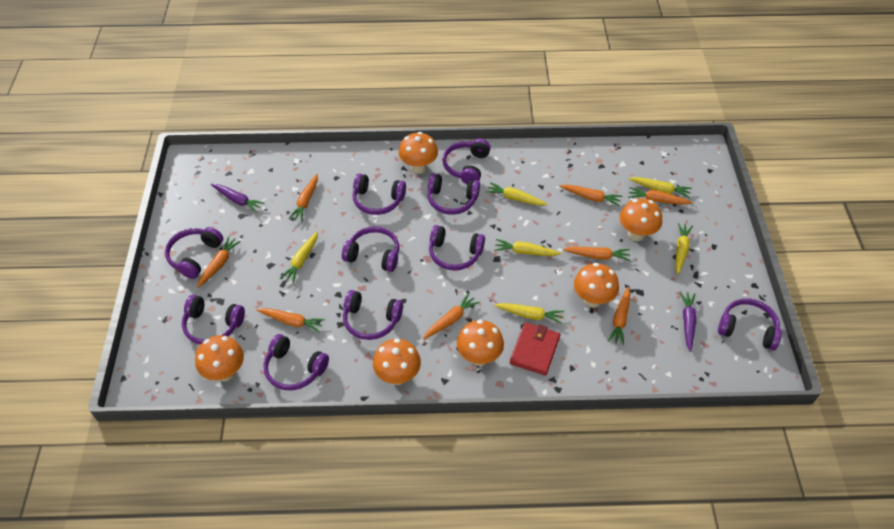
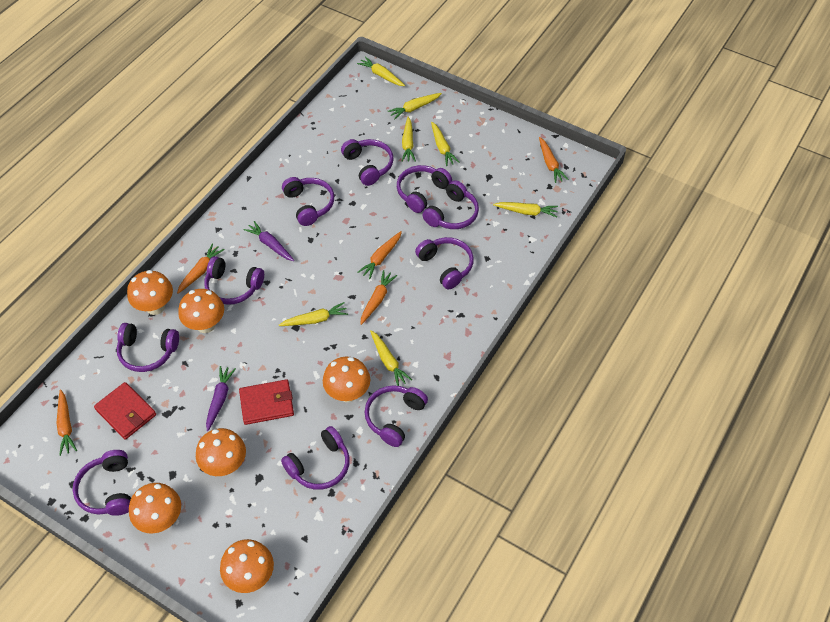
orange carrot: 8 -> 5
red wallet: 1 -> 2
yellow carrot: 6 -> 7

